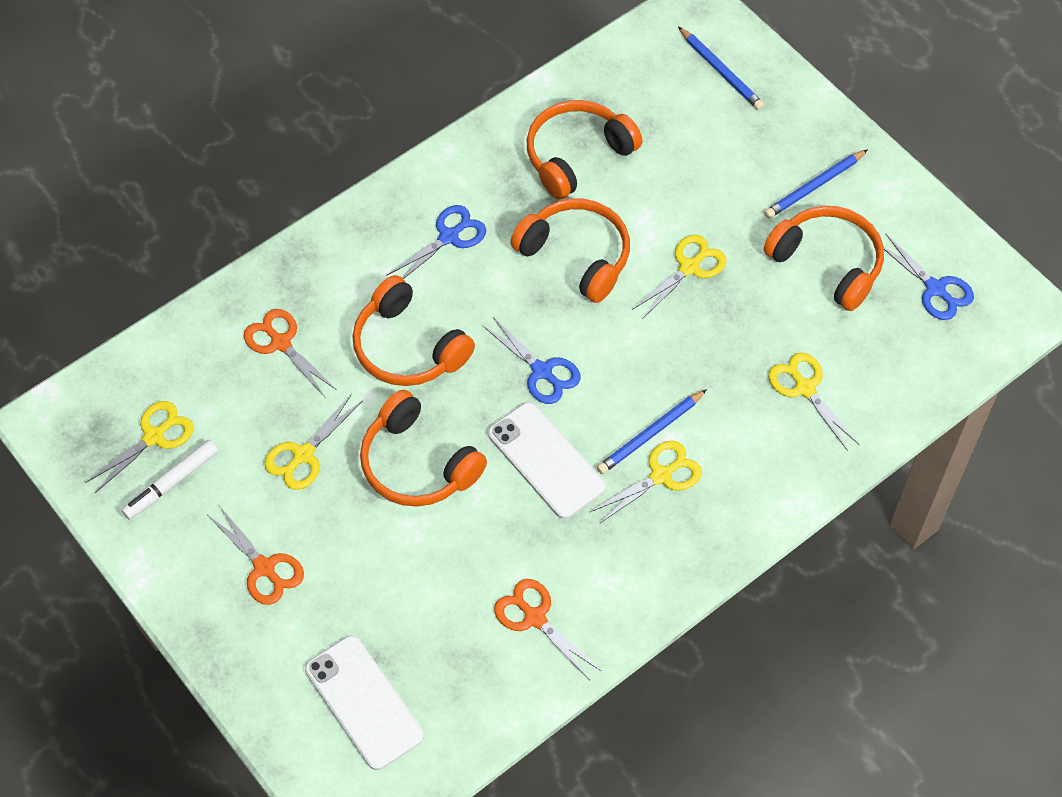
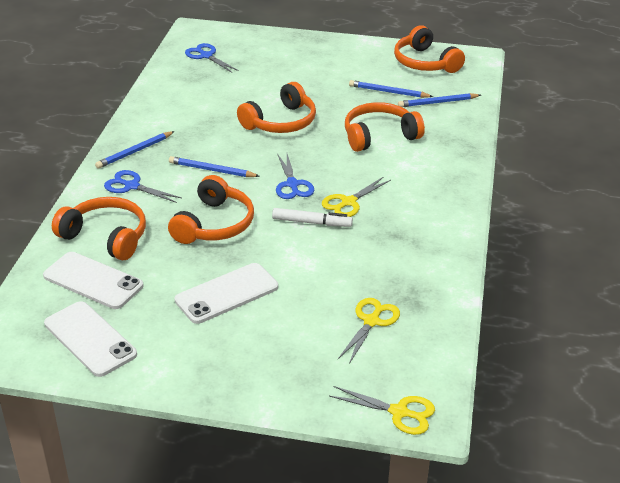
blue pencil: 3 -> 4
orange scissors: 3 -> 0
white phone: 2 -> 3
yellow scissors: 5 -> 3

